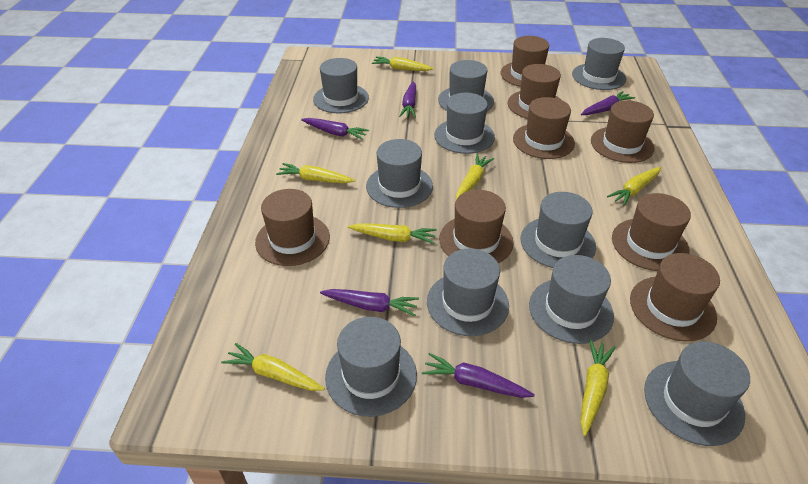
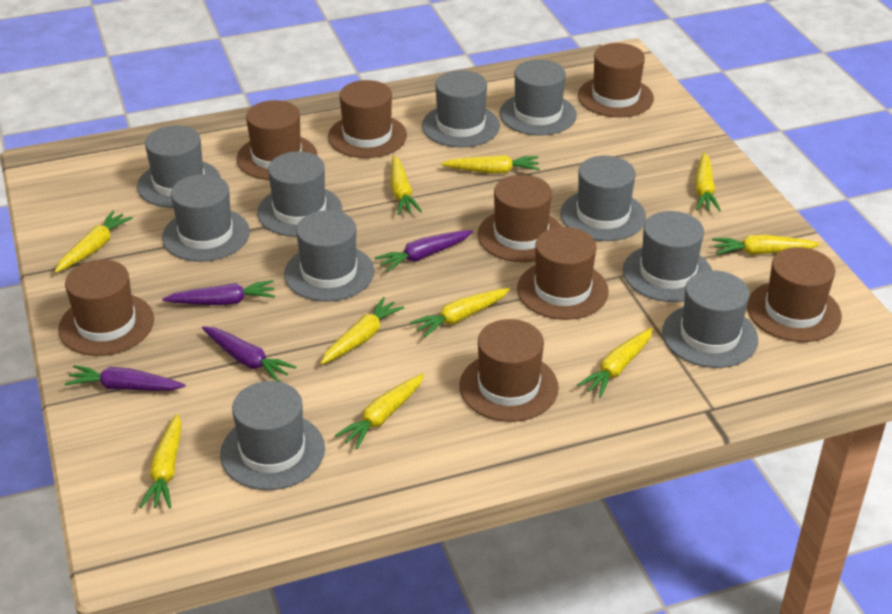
purple carrot: 5 -> 4
yellow carrot: 7 -> 10

